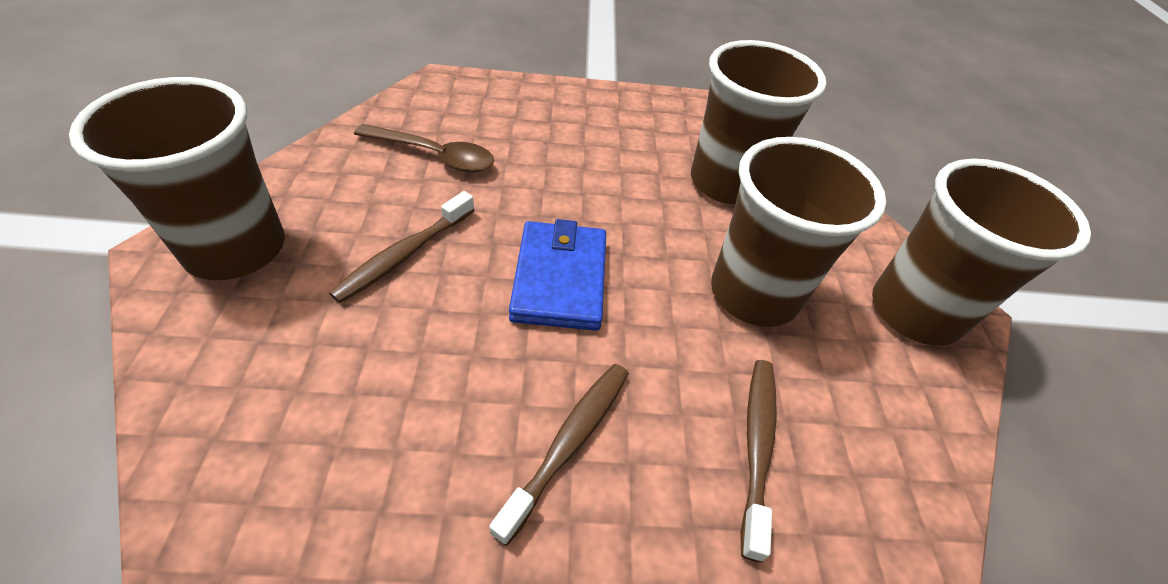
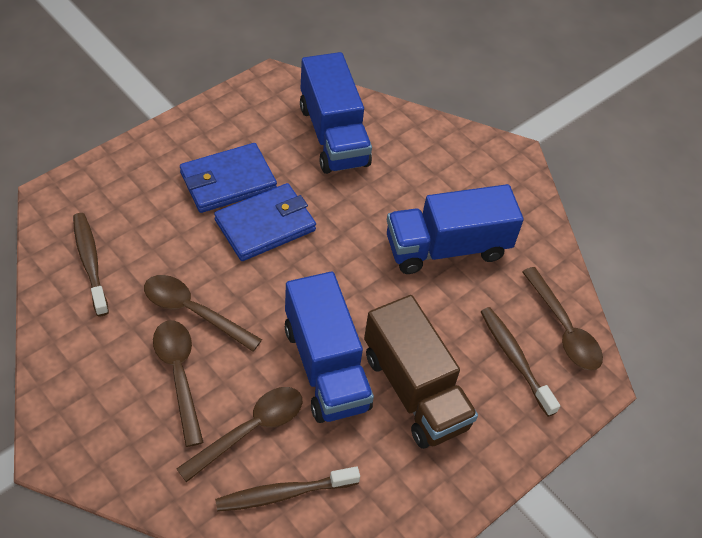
blue truck: 0 -> 3
blue wallet: 1 -> 2
brown cup: 4 -> 0
brown spoon: 1 -> 4
brown truck: 0 -> 1

